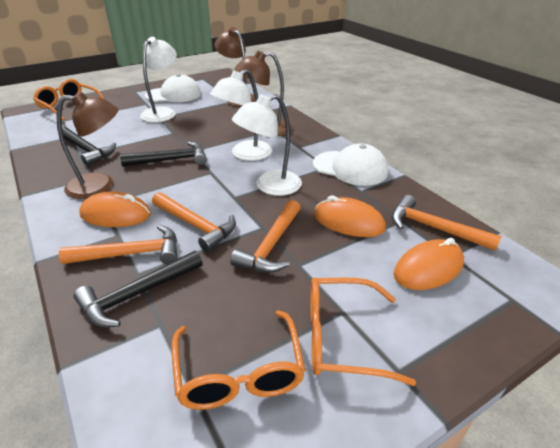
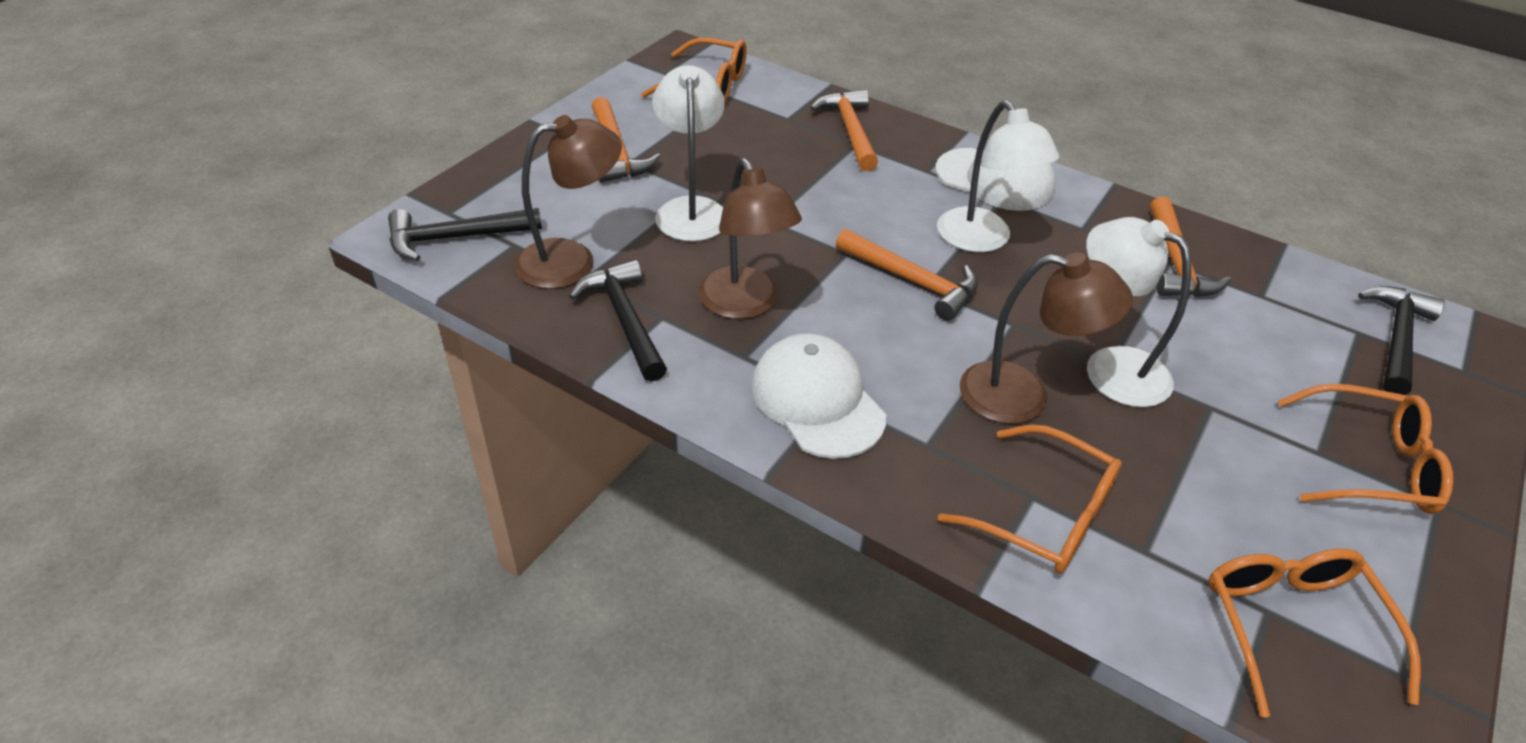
orange glasses: 3 -> 4
orange mouse: 3 -> 0

